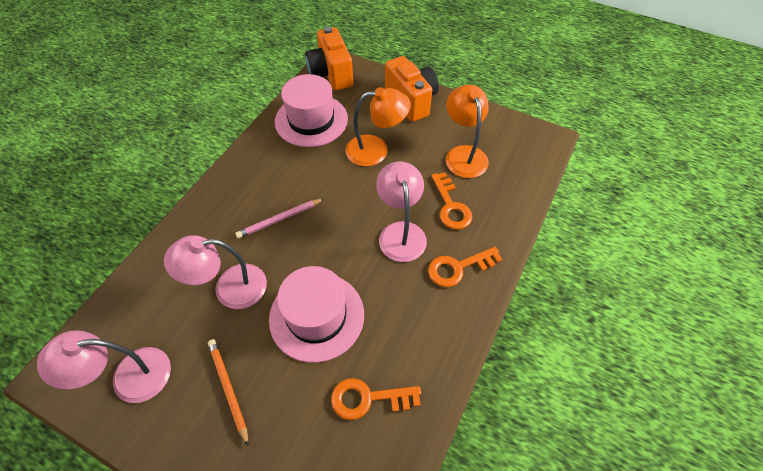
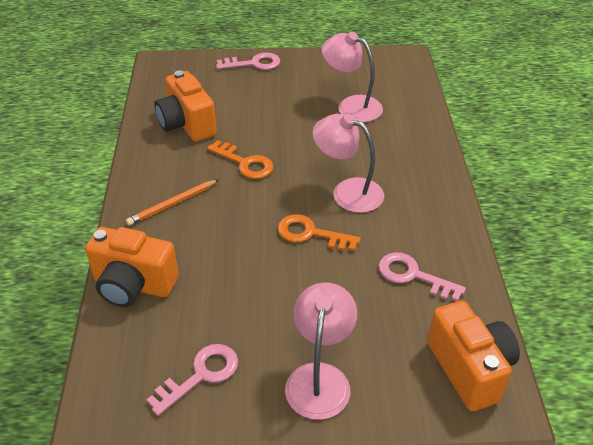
orange camera: 2 -> 3
orange key: 3 -> 2
orange lamp: 2 -> 0
pink hat: 2 -> 0
pink key: 0 -> 3
pink pencil: 1 -> 0

